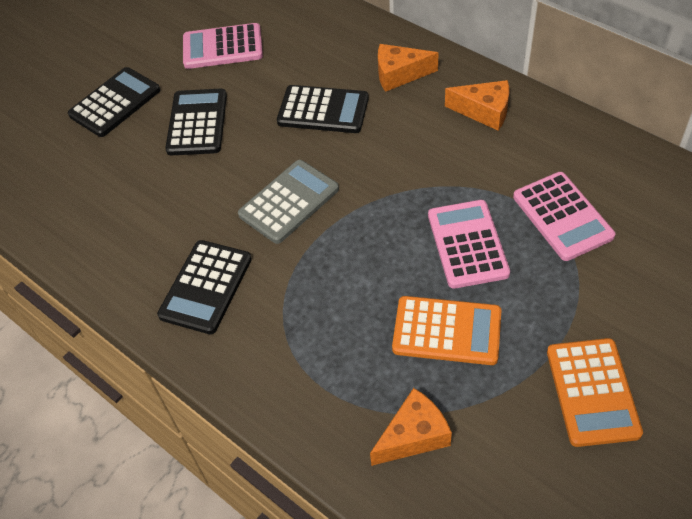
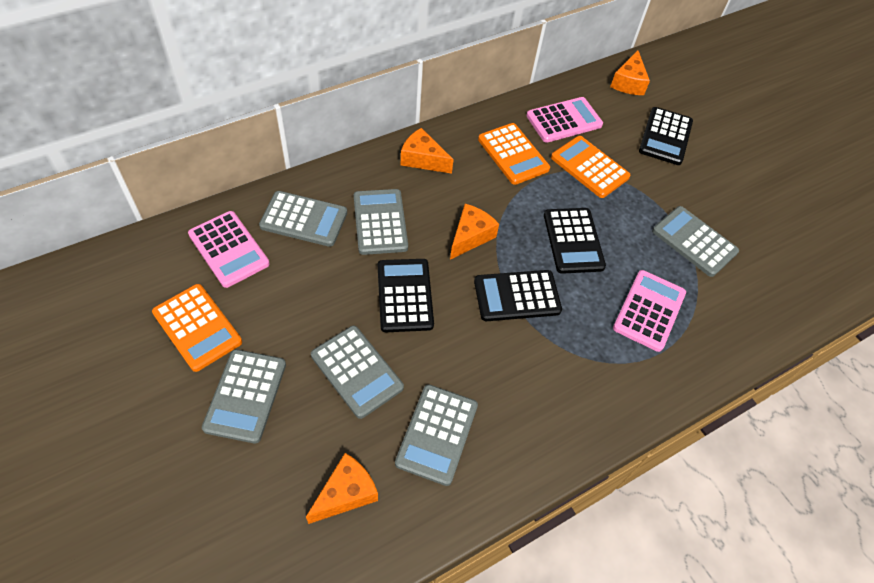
grey calculator: 1 -> 6
orange calculator: 2 -> 3
orange cheese: 3 -> 4

